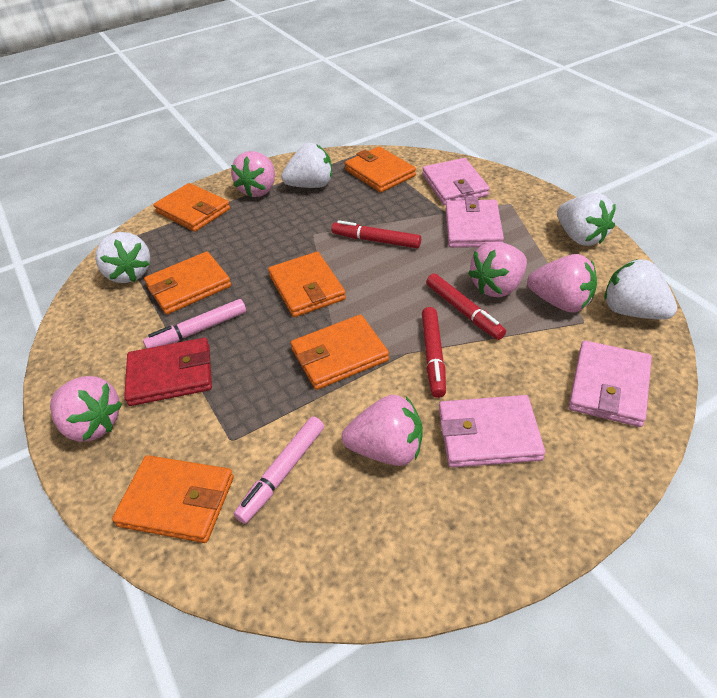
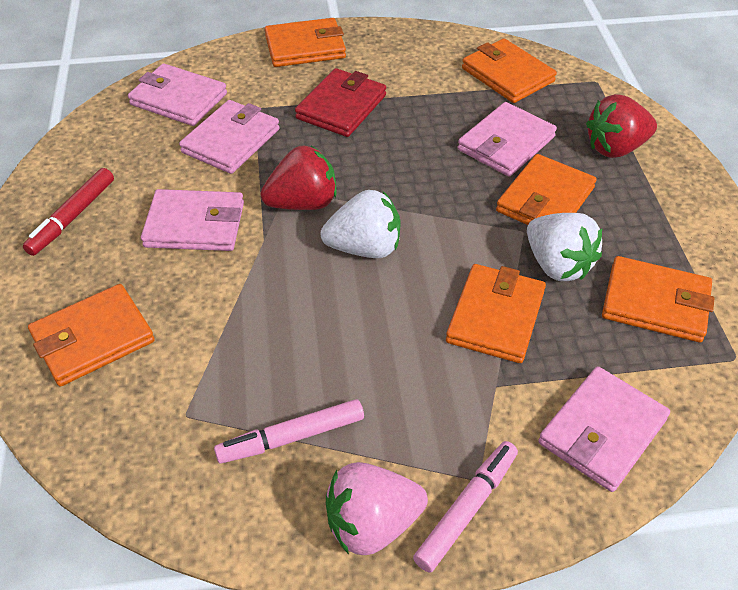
pink strawberry: 5 -> 1
pink wallet: 4 -> 5
red marker: 3 -> 1
red strawberry: 0 -> 2
white strawberry: 4 -> 2

